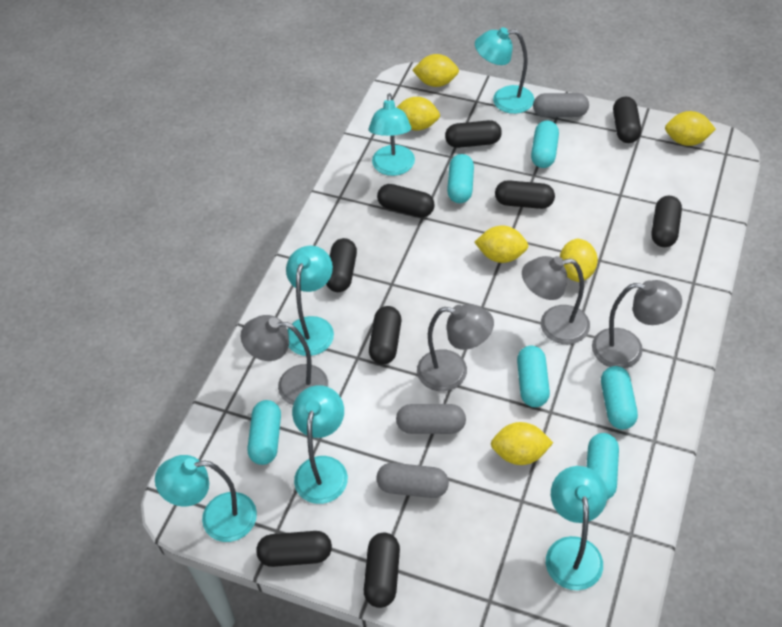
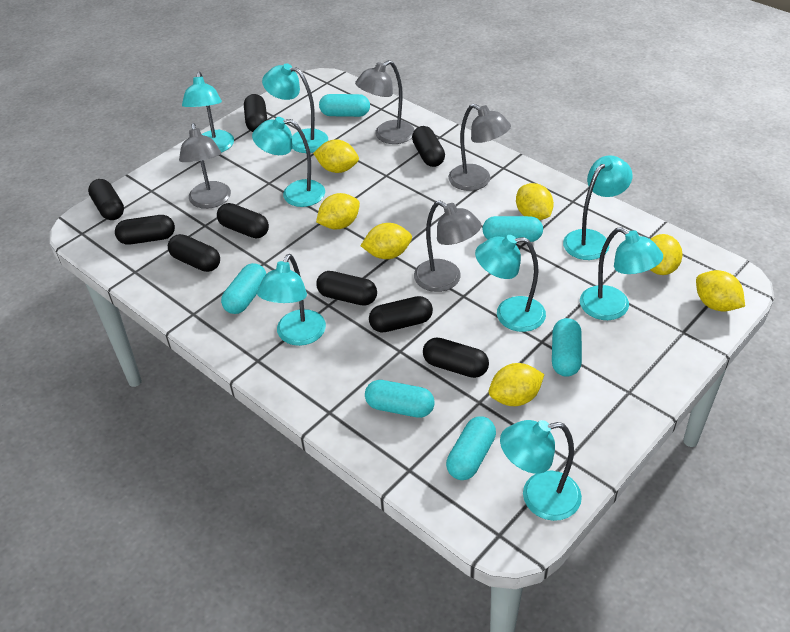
grey capsule: 3 -> 0
turquoise lamp: 6 -> 8
yellow lemon: 6 -> 7

